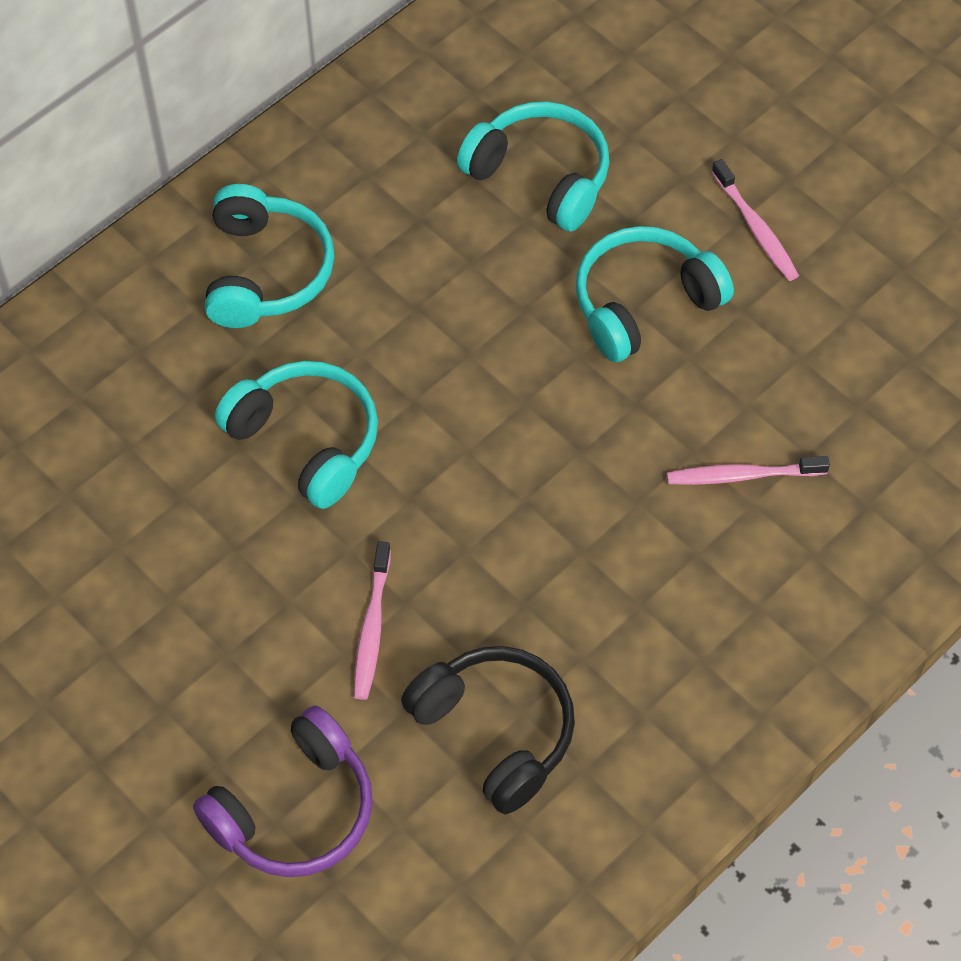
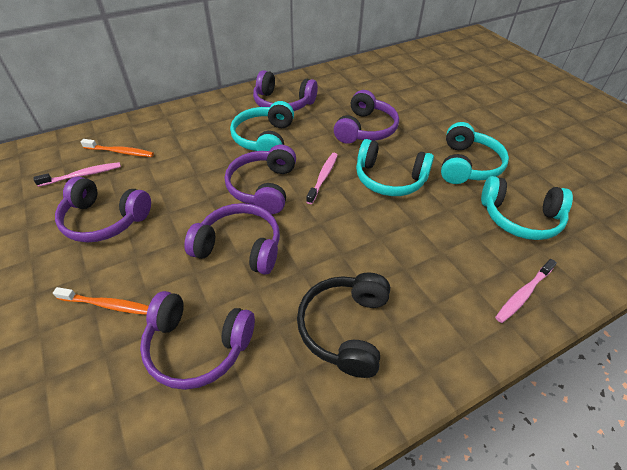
orange toothbrush: 0 -> 2
purple headphones: 1 -> 6

